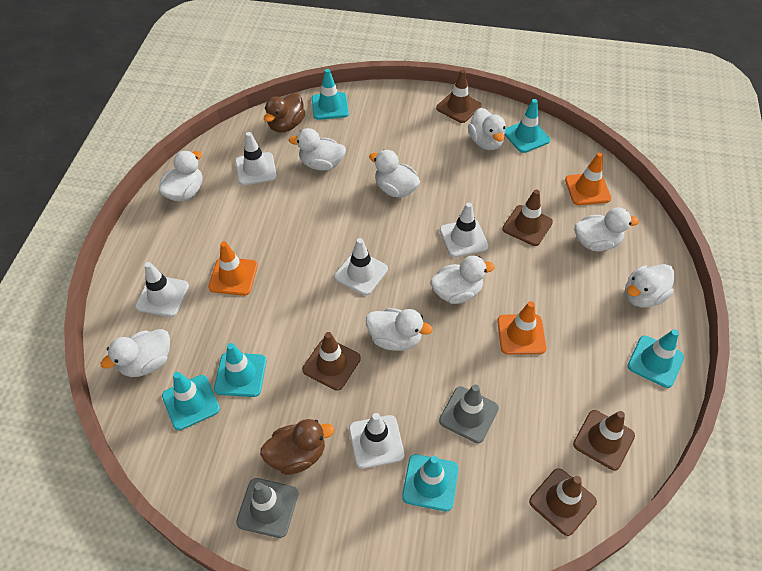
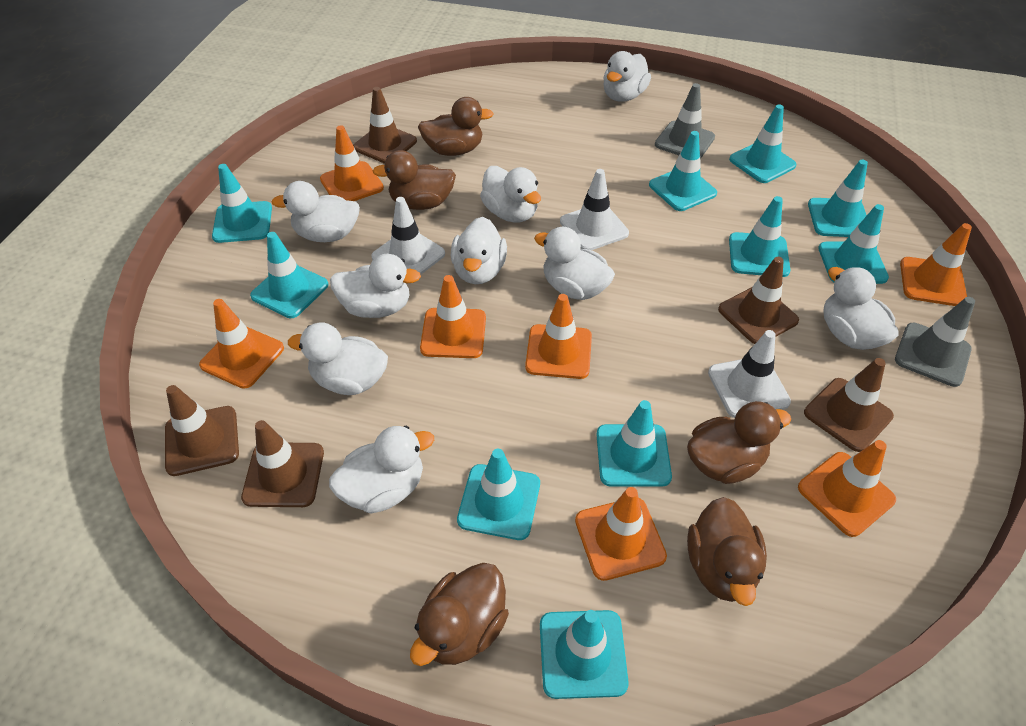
brown duck: 2 -> 5
orange traffic cone: 3 -> 7
turquoise traffic cone: 6 -> 10
white traffic cone: 5 -> 3

